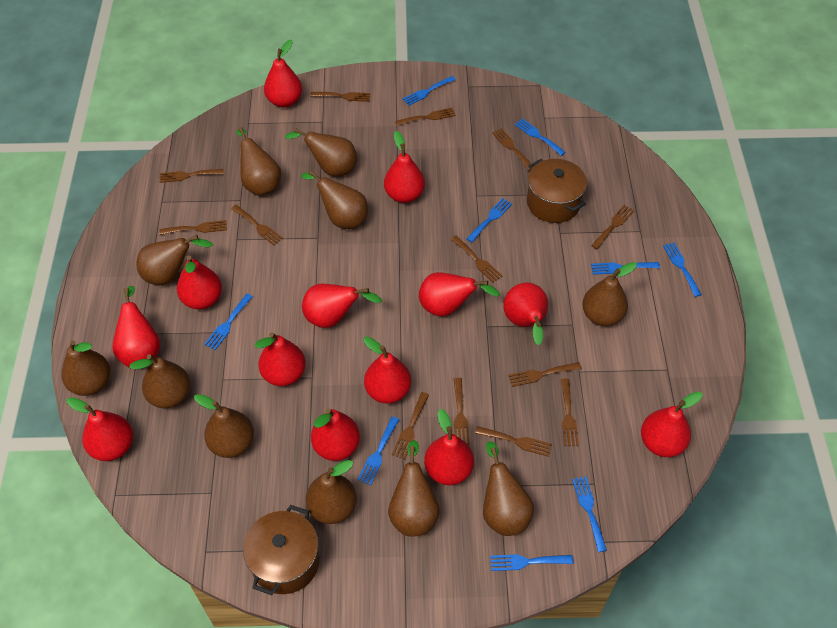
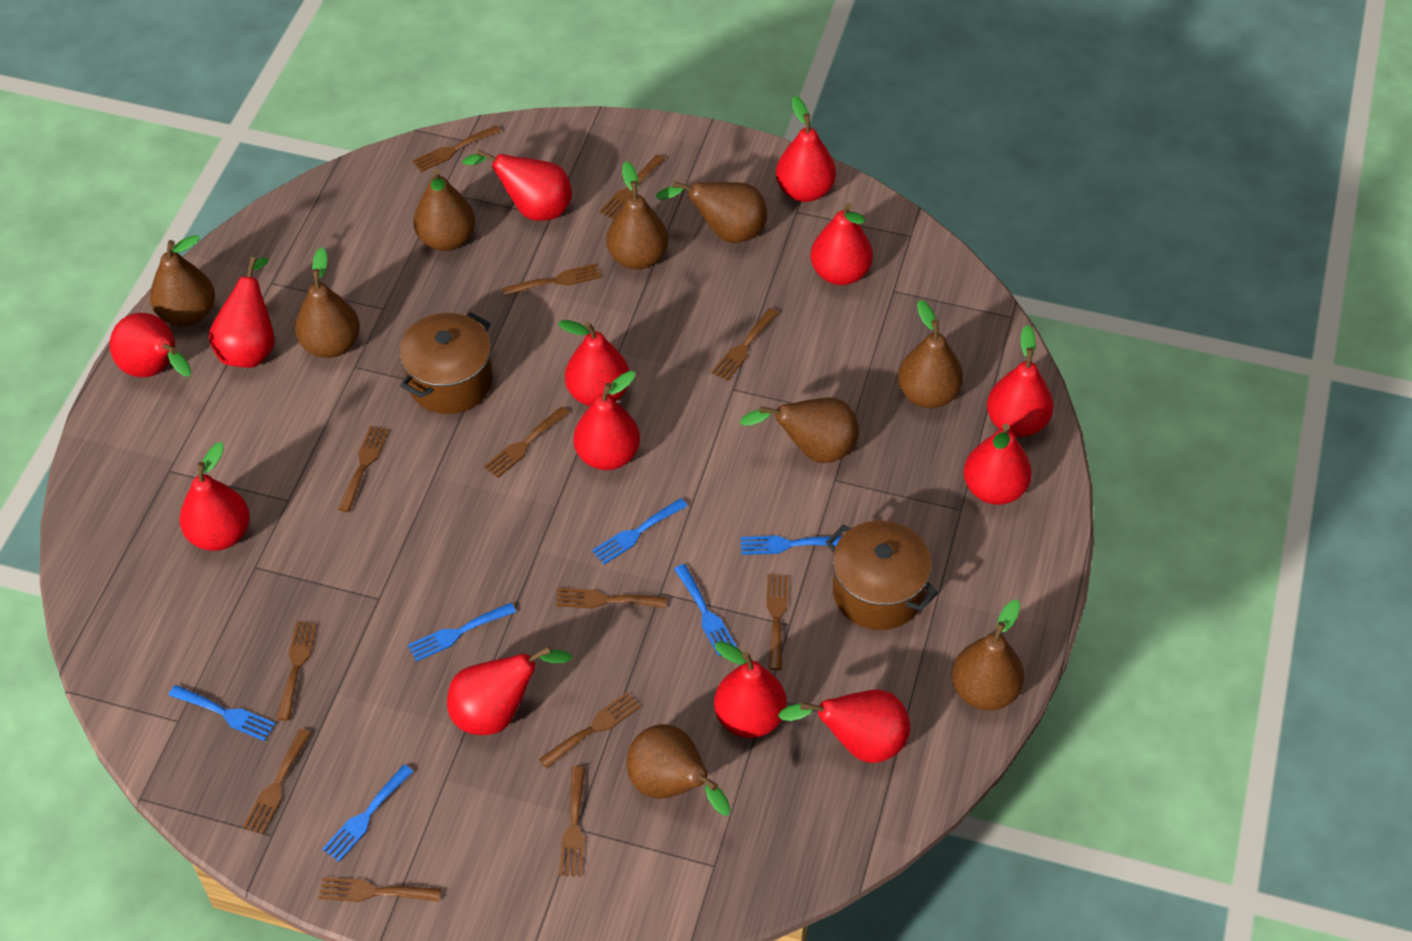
blue fork: 9 -> 6
brown pear: 11 -> 9

